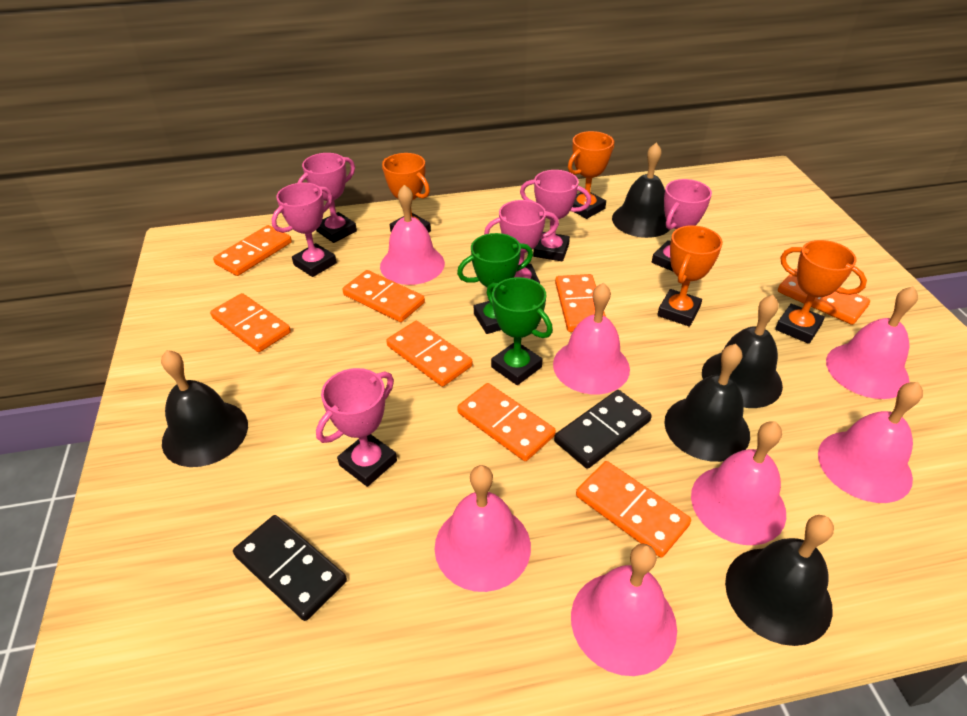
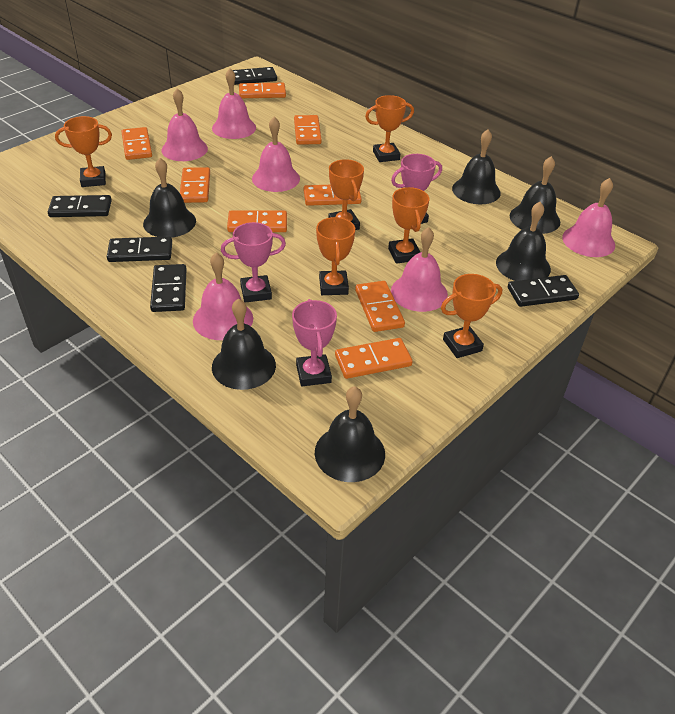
black bell: 5 -> 6
black domino: 2 -> 5
green trophy: 2 -> 0
orange trophy: 4 -> 6
pink bell: 7 -> 6
pink trophy: 6 -> 3

